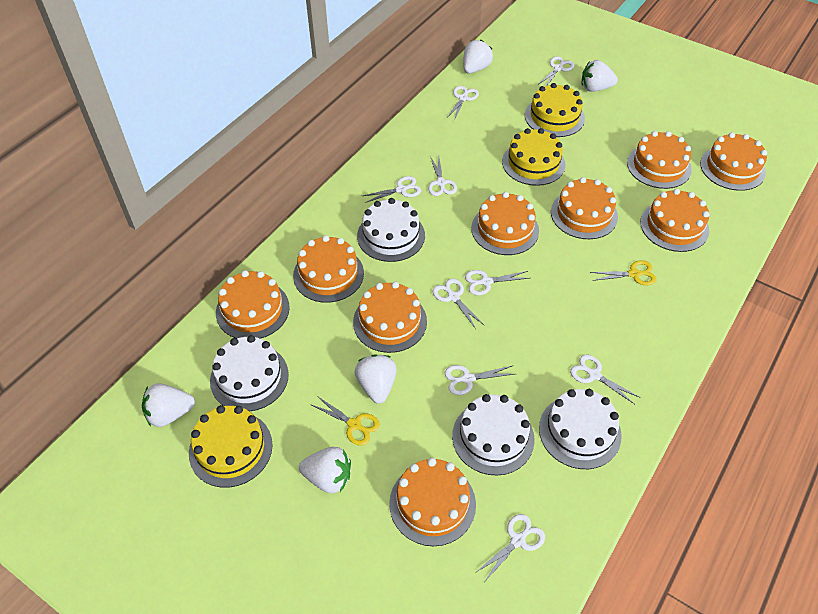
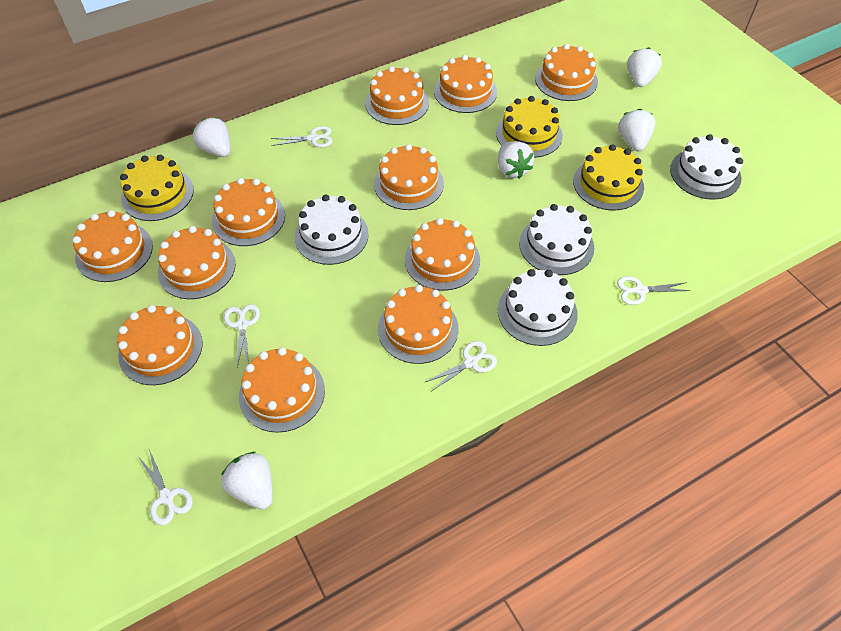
orange cake: 9 -> 11
white scissors: 9 -> 5
yellow scissors: 2 -> 0

